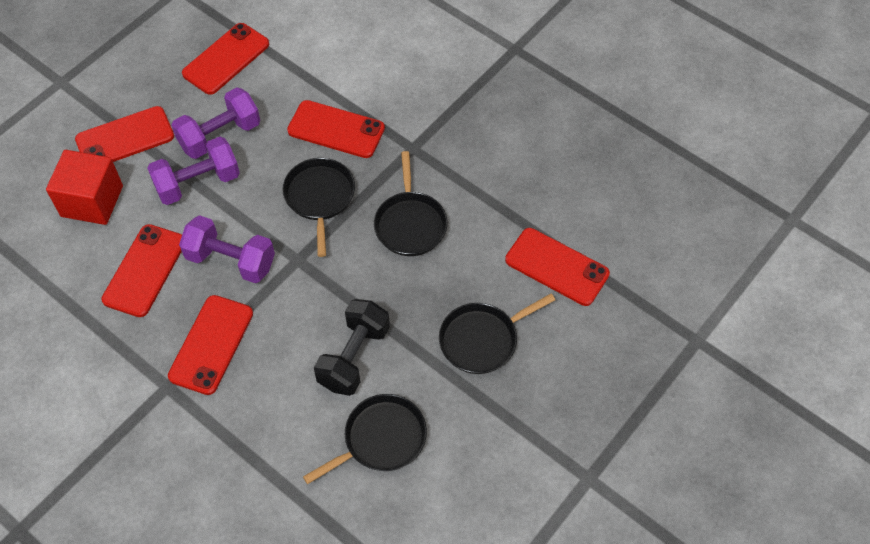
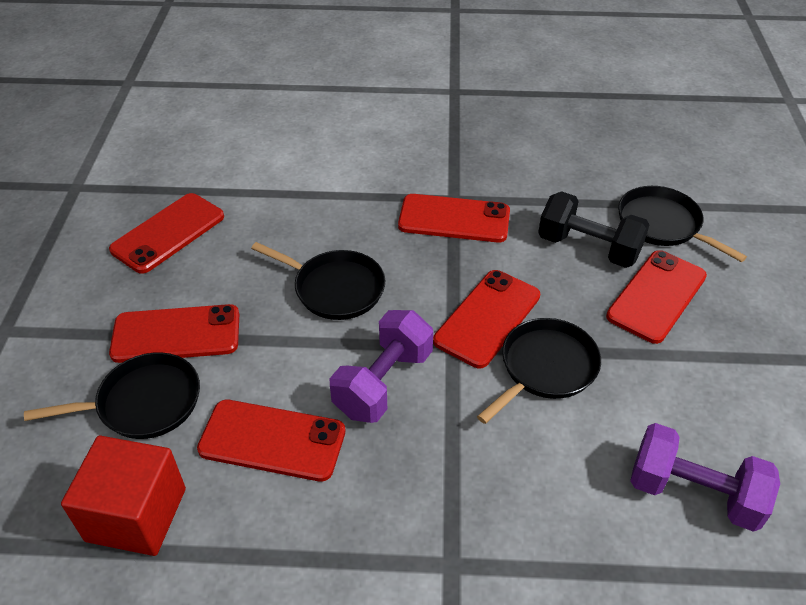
purple dumbbell: 3 -> 2

